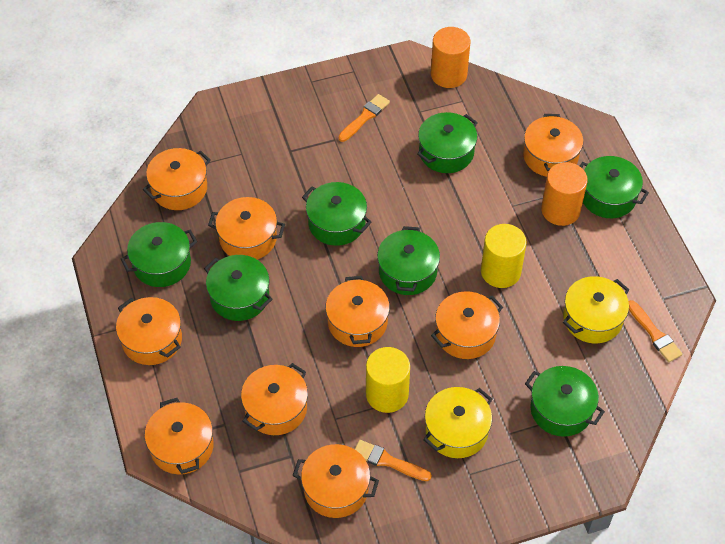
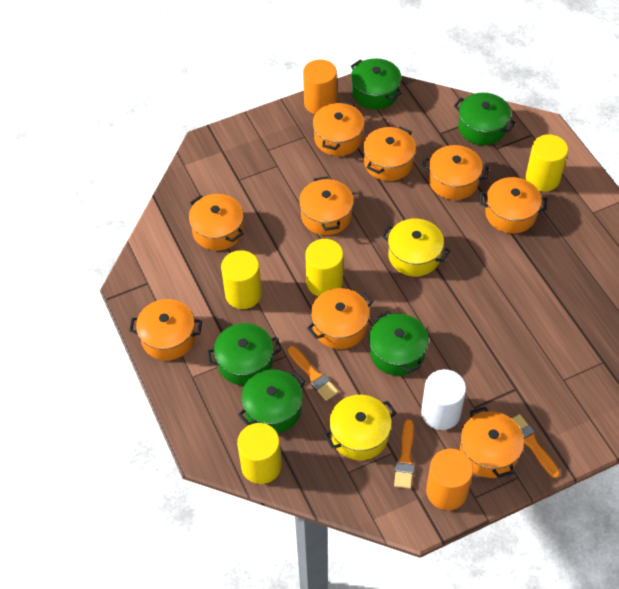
green pot: 7 -> 5
white cylinder: 0 -> 1
yellow cylinder: 2 -> 4

